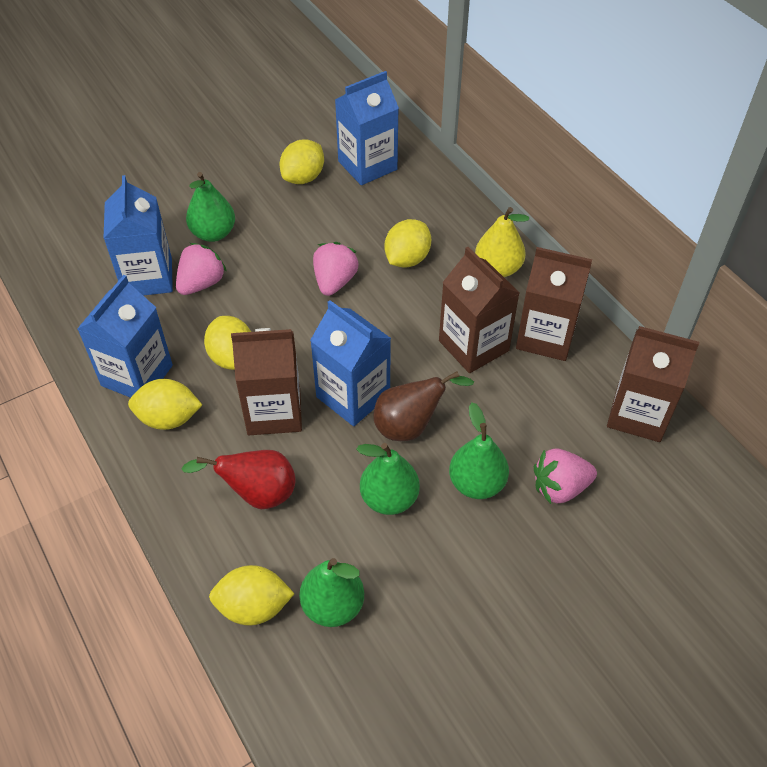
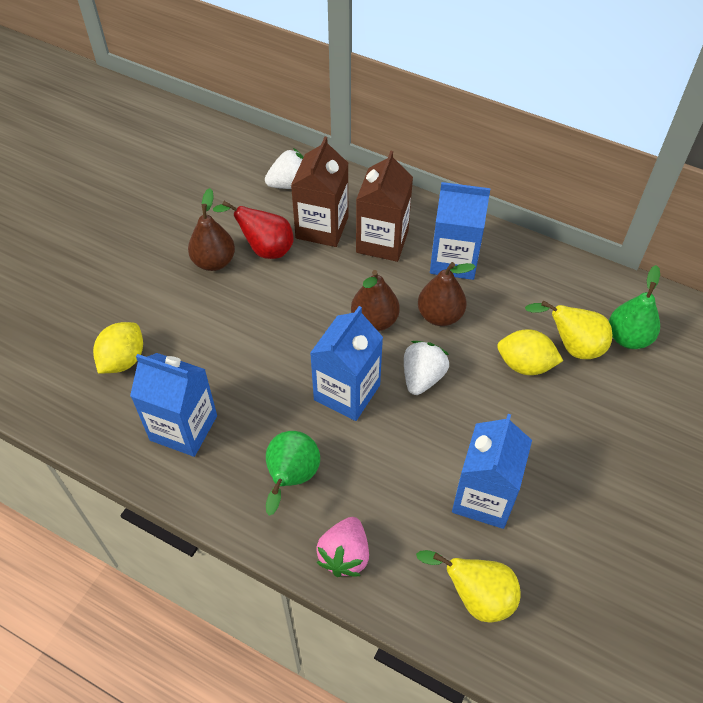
brown carton: 4 -> 2
brown pear: 1 -> 3
green pear: 4 -> 2
pink strawberry: 3 -> 1
white strawberry: 0 -> 2
yellow lemon: 5 -> 2
yellow pear: 1 -> 2

